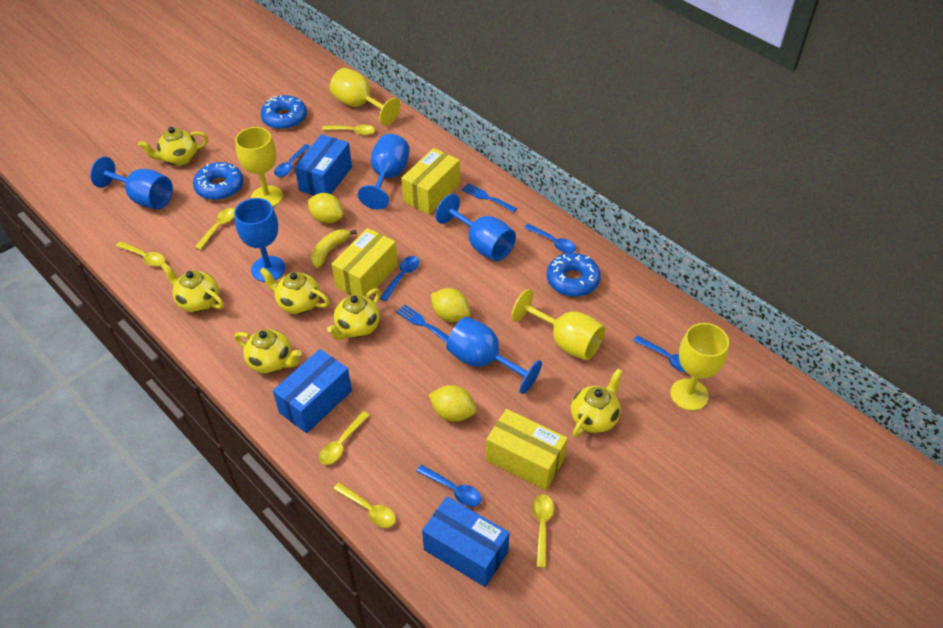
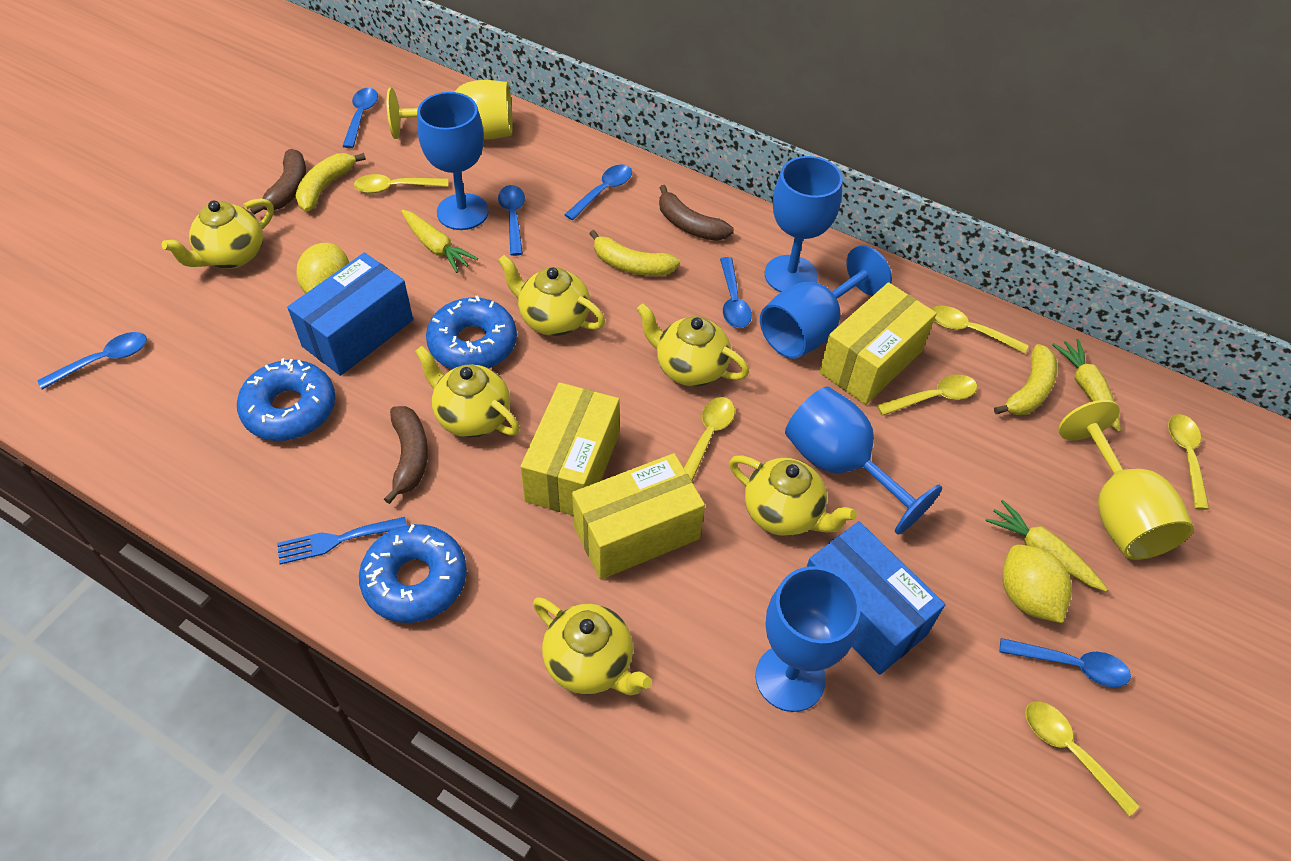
blue box: 3 -> 2
blue fork: 2 -> 1
blue spoon: 5 -> 6
brown banana: 0 -> 3
yellow banana: 1 -> 3
yellow carrot: 0 -> 3
yellow goblet: 4 -> 2
yellow lemon: 3 -> 2

